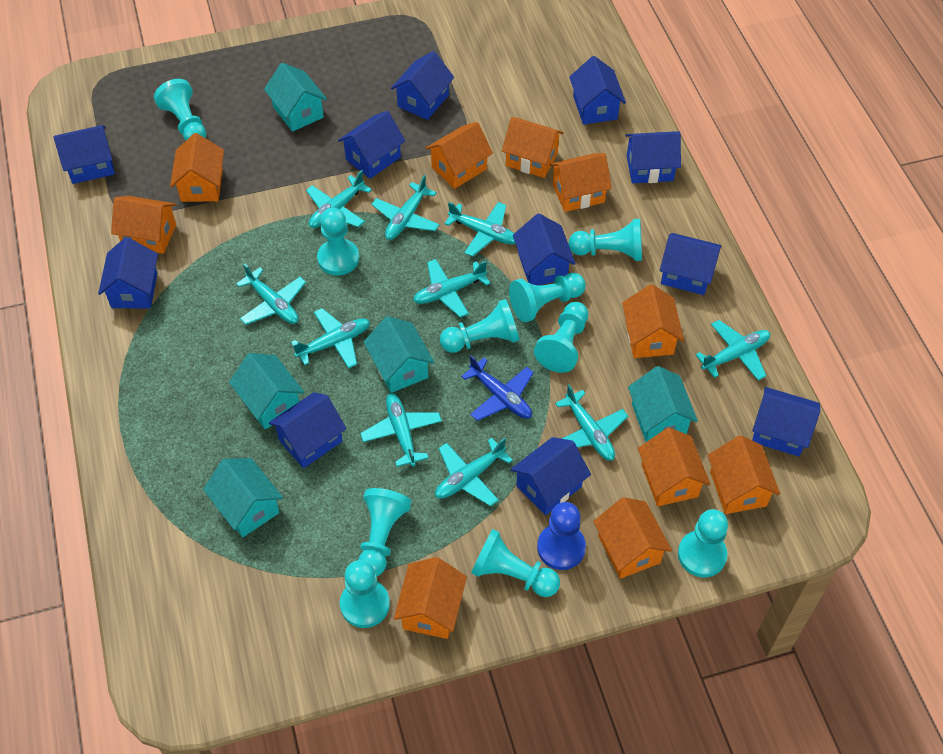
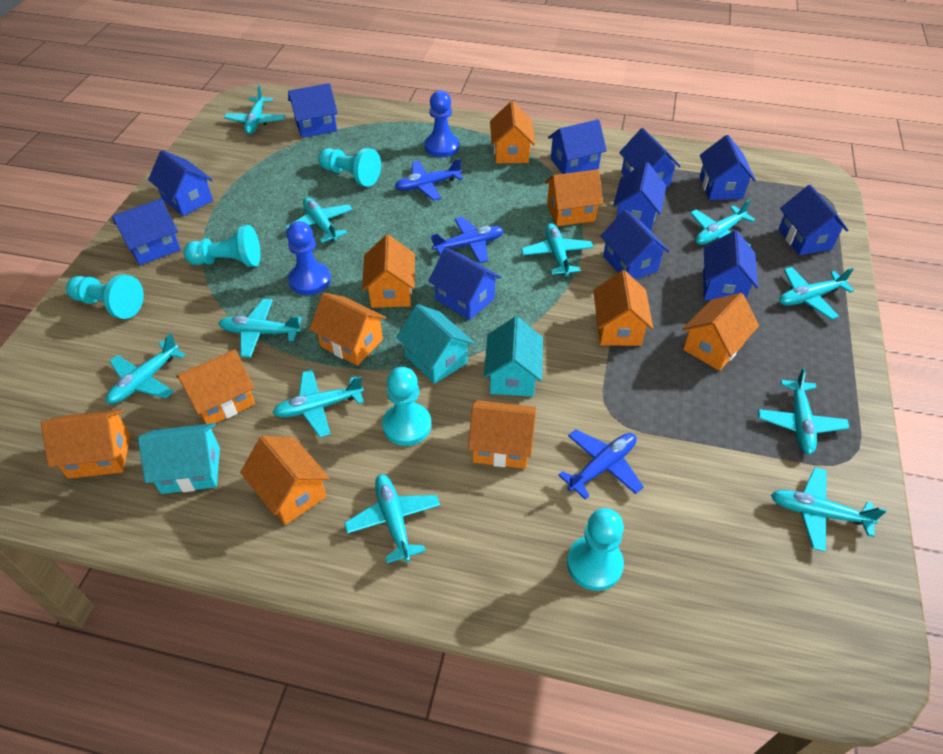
blue pawn: 1 -> 2
blue plane: 1 -> 3
turquoise house: 5 -> 3
turquoise pawn: 10 -> 5
turquoise plane: 10 -> 11

